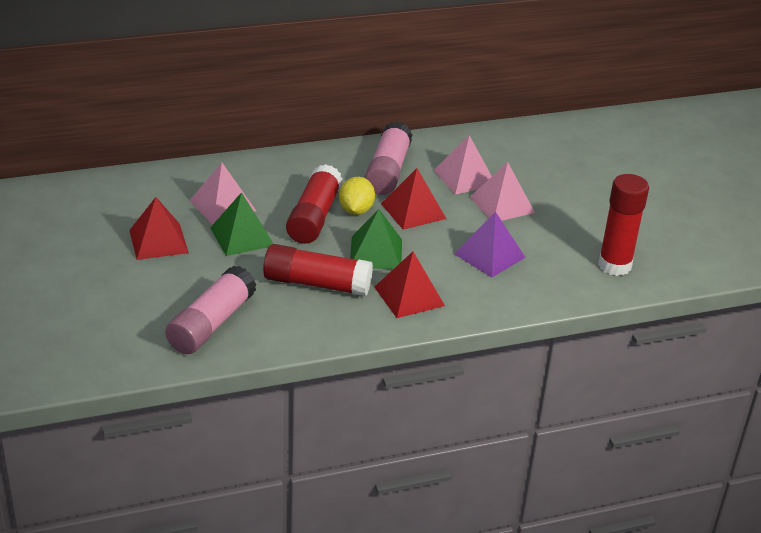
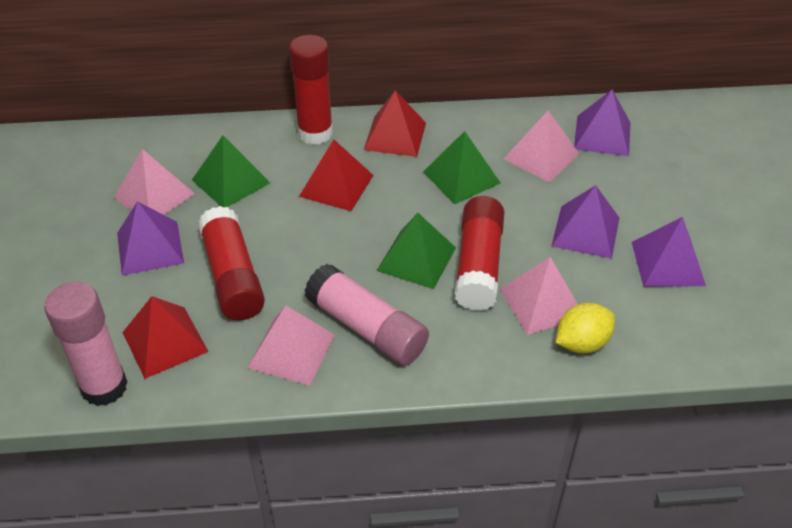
green pyramid: 2 -> 3
pink pyramid: 3 -> 4
purple pyramid: 1 -> 4

